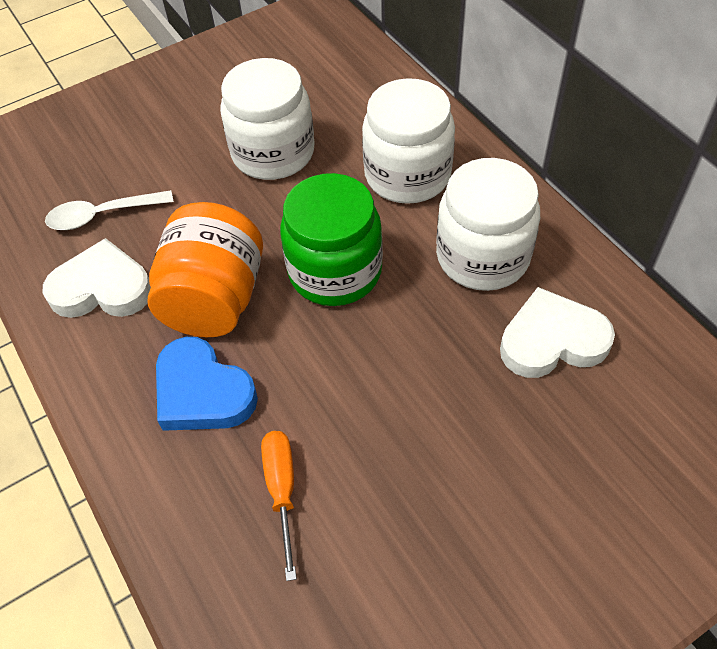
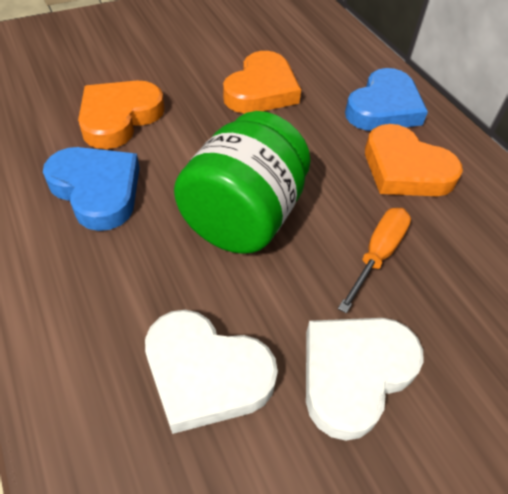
blue heart: 1 -> 2
orange heart: 0 -> 3
orange jar: 1 -> 0
white jar: 3 -> 0
white spoon: 1 -> 0

